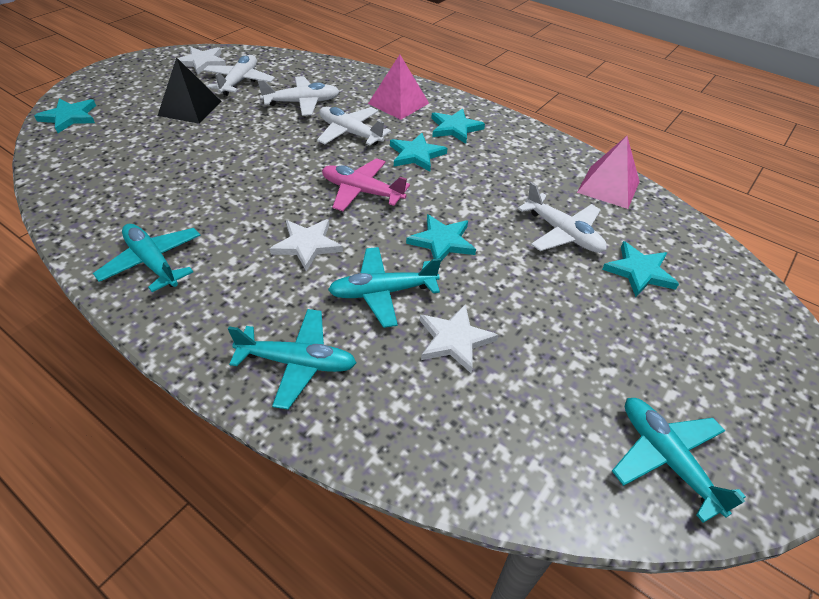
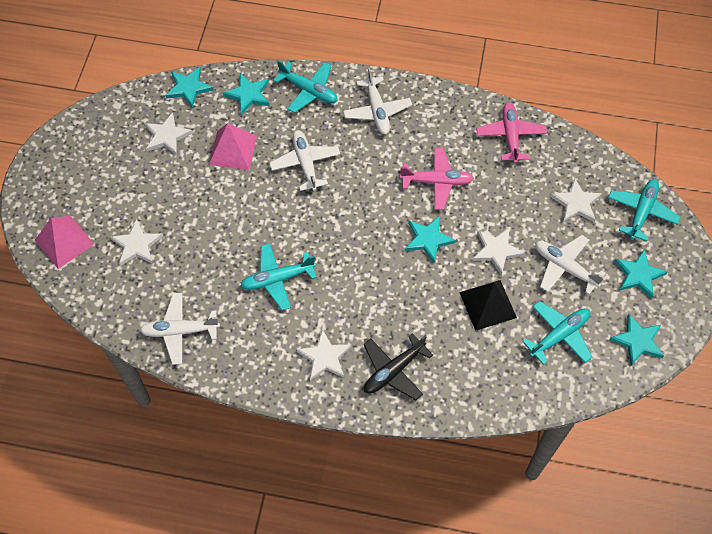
black plane: 0 -> 1
pink plane: 1 -> 2
white star: 3 -> 5

